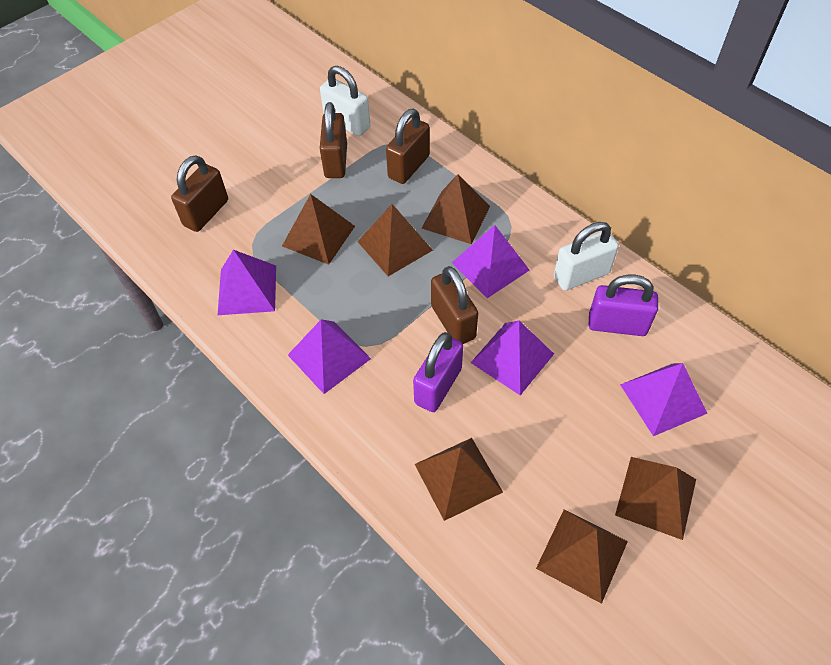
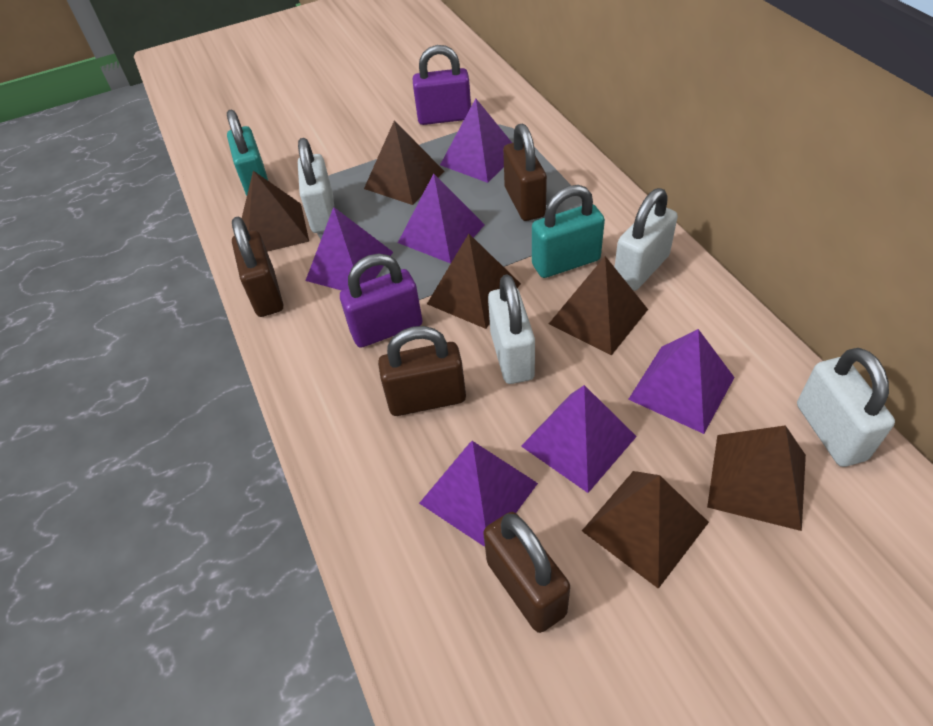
purple pyramid: 5 -> 6
turquoise padlock: 0 -> 2
white padlock: 2 -> 4

